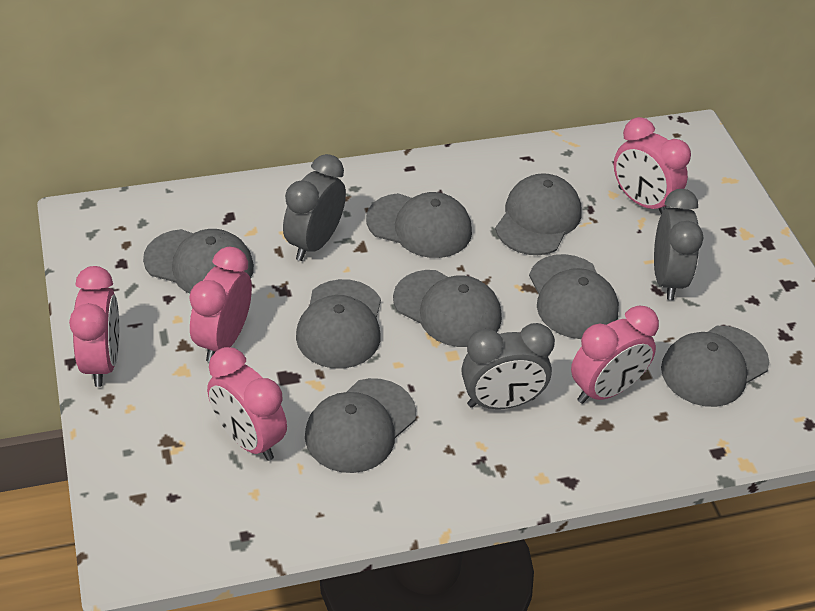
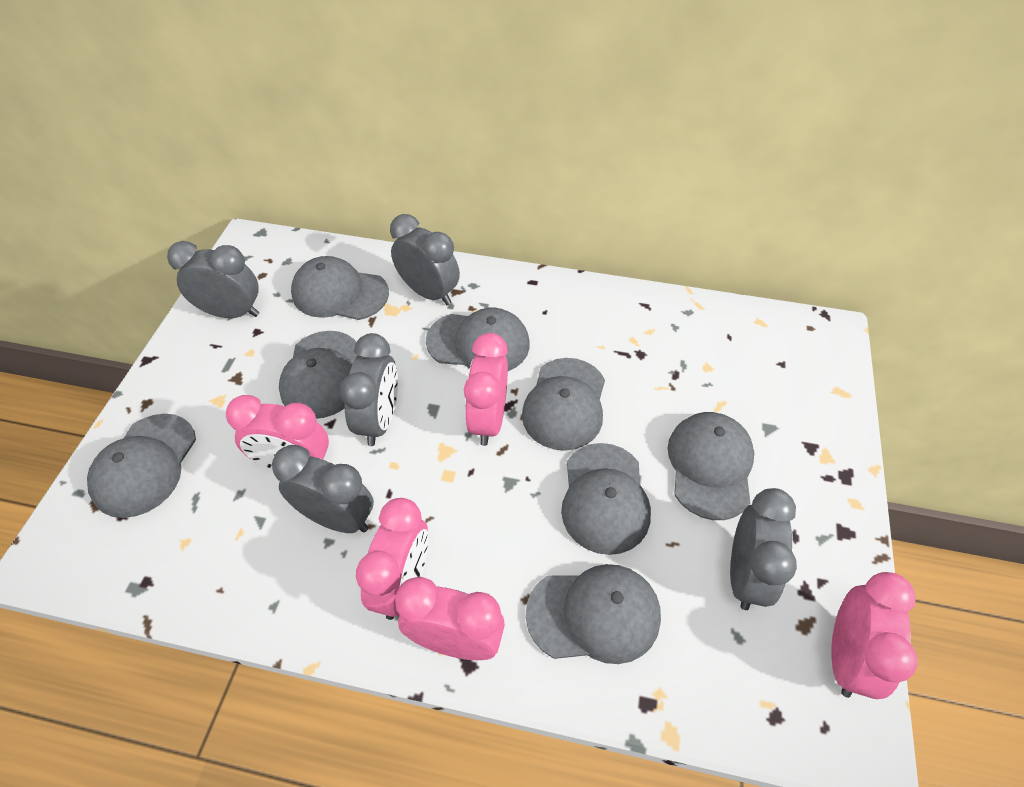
grey clock: 3 -> 5

